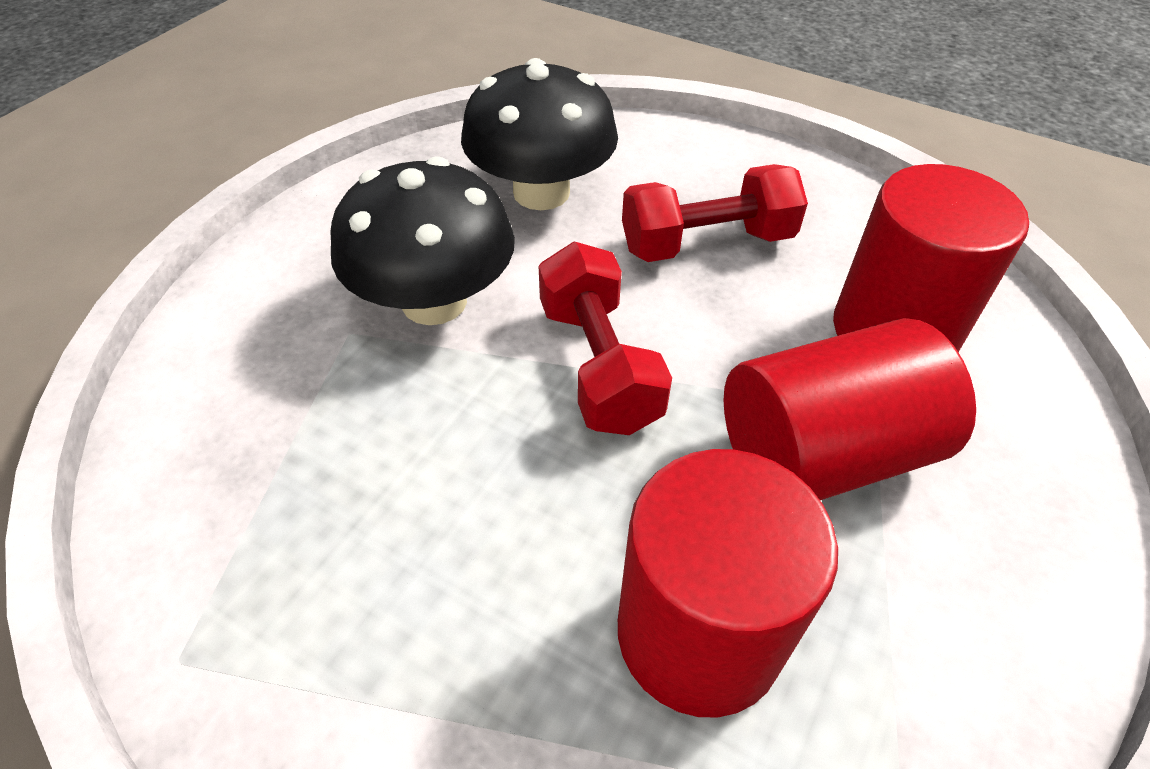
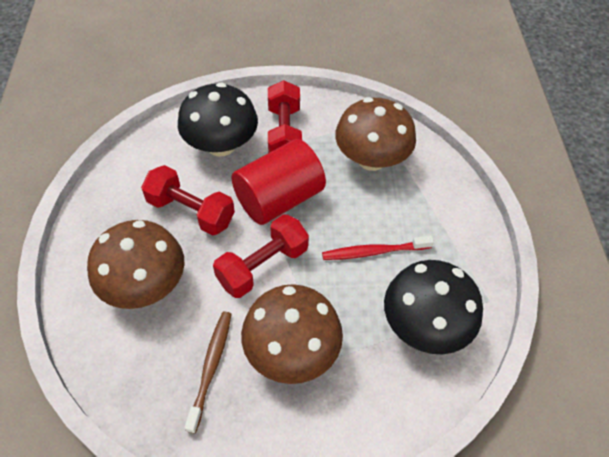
brown mushroom: 0 -> 3
brown toothbrush: 0 -> 1
red cylinder: 3 -> 1
red dumbbell: 2 -> 3
red toothbrush: 0 -> 1

